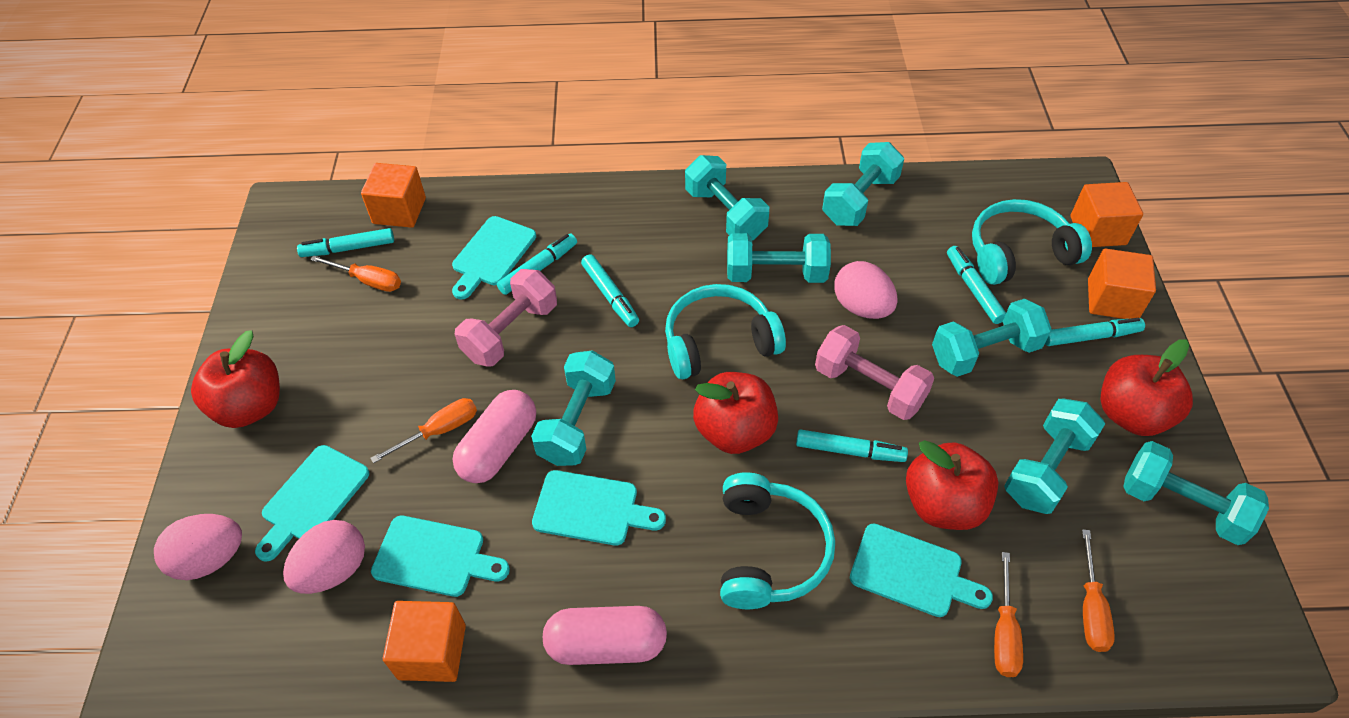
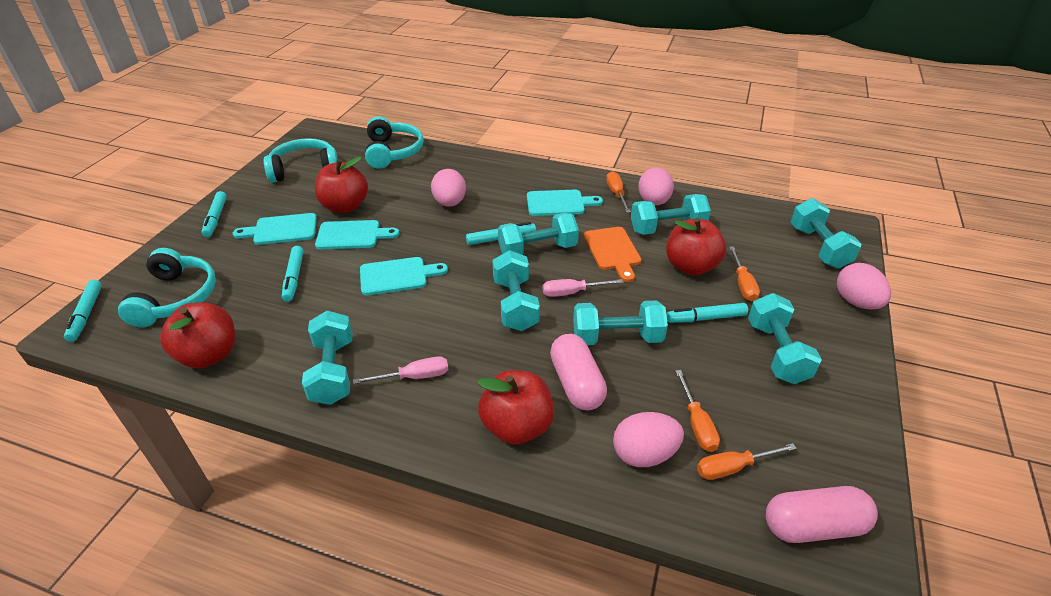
orange cube: 4 -> 0
orange cutting board: 0 -> 1
pink dumbbell: 2 -> 0
pink egg: 3 -> 4
pink screwdriver: 0 -> 2
turquoise cutting board: 5 -> 4
turquoise marker: 6 -> 5

